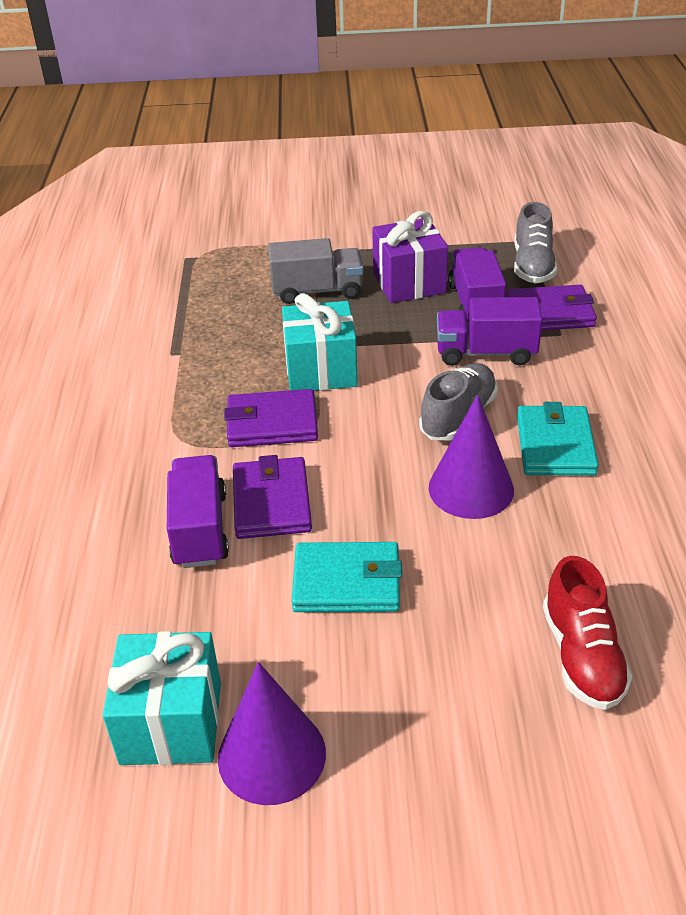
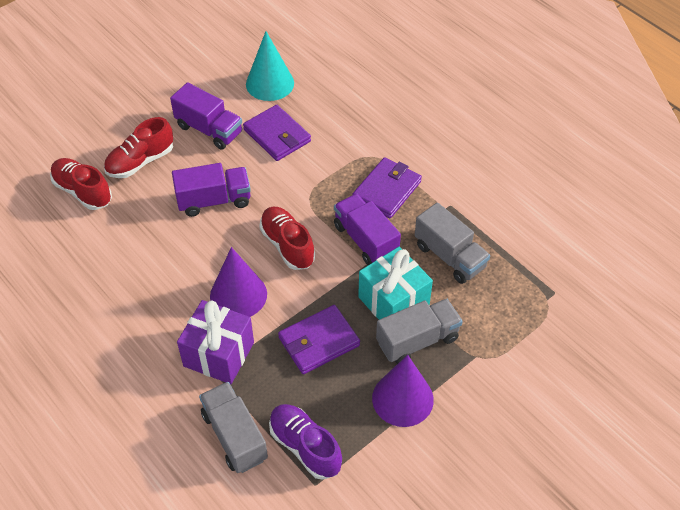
grey shoe: 2 -> 0
grey truck: 1 -> 3
purple shoe: 0 -> 1
red shoe: 1 -> 3
turquoise cone: 0 -> 1
turquoise gift: 2 -> 1
turquoise wallet: 2 -> 0

